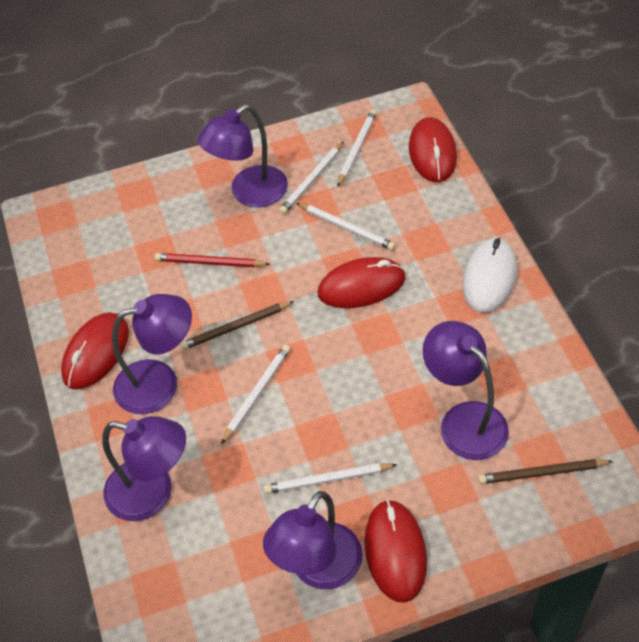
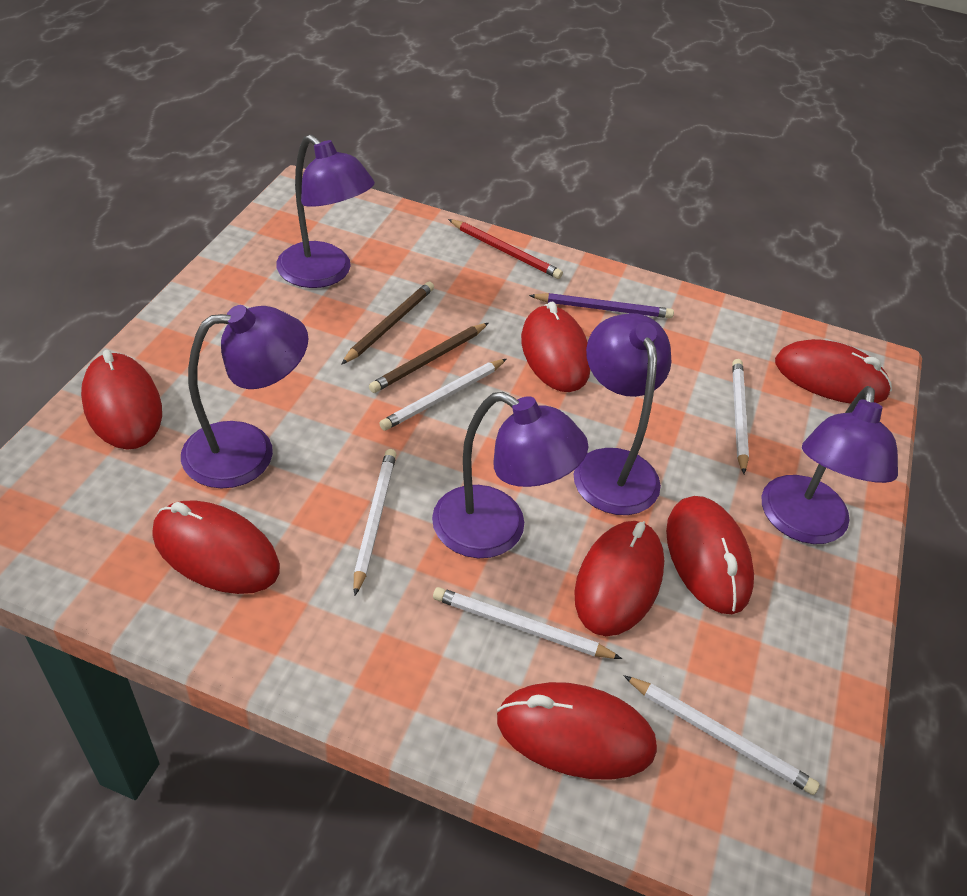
purple pencil: 0 -> 1
red mouse: 4 -> 7
white mouse: 1 -> 0

